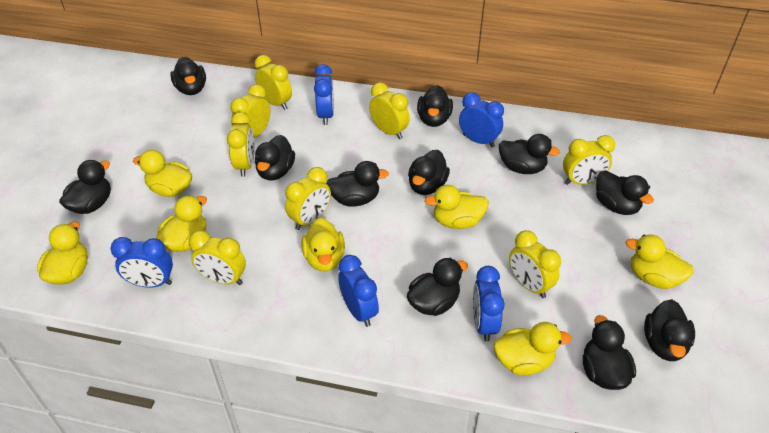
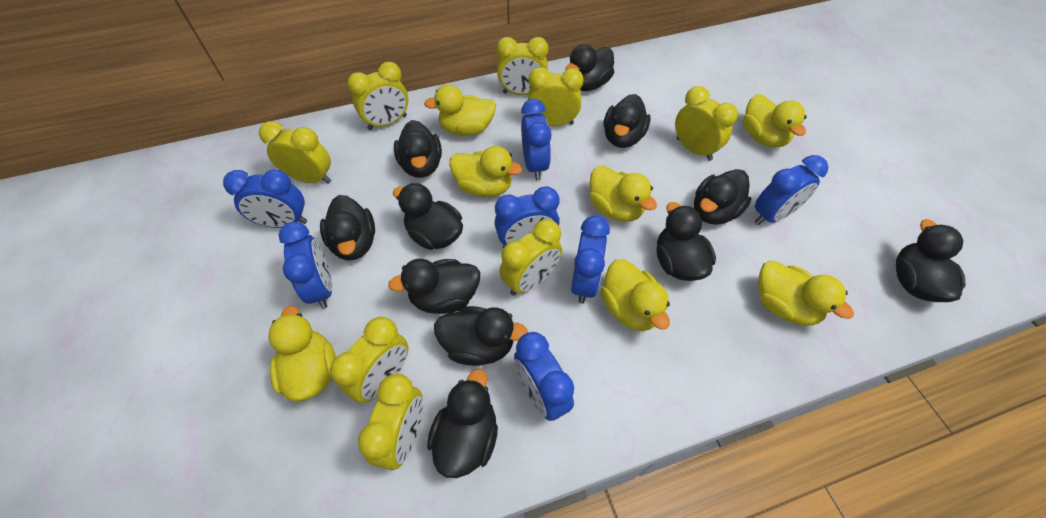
blue clock: 5 -> 7

